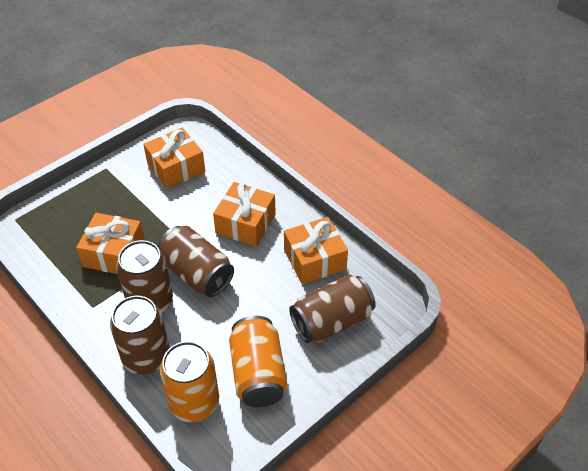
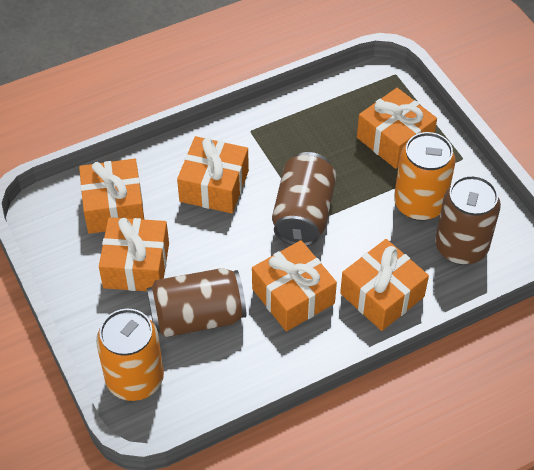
brown can: 4 -> 3
orange gift: 4 -> 6

